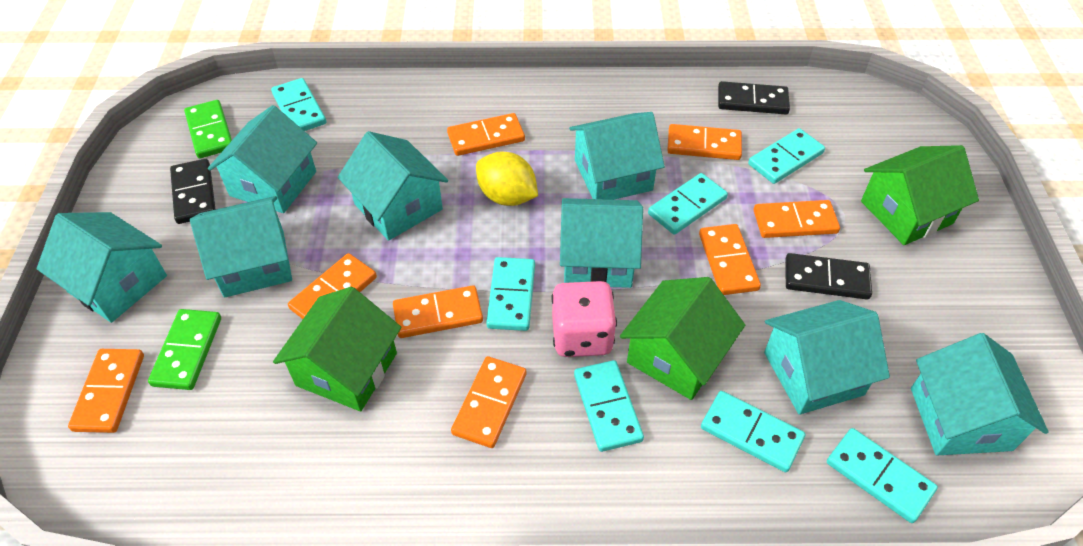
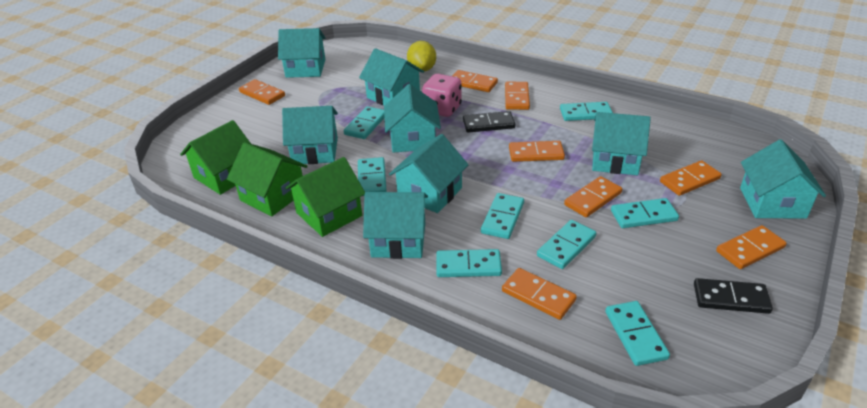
black domino: 3 -> 2
green domino: 2 -> 0
turquoise domino: 7 -> 8

